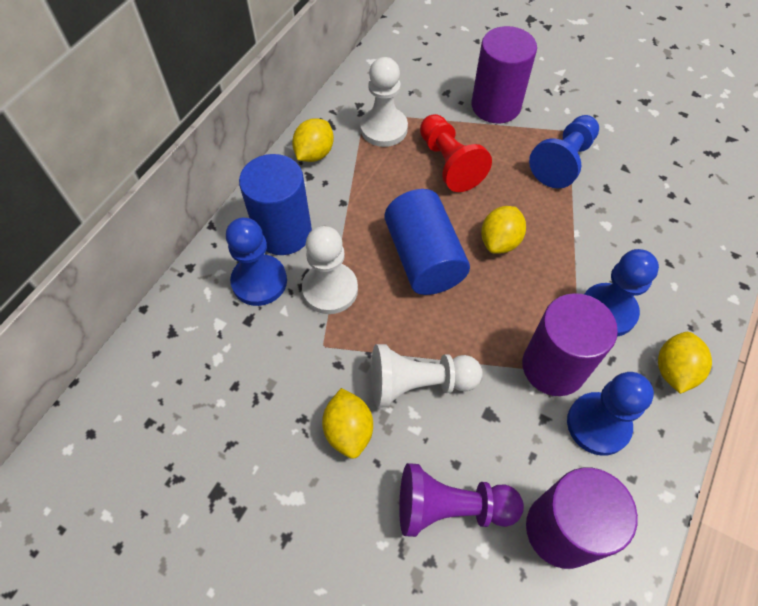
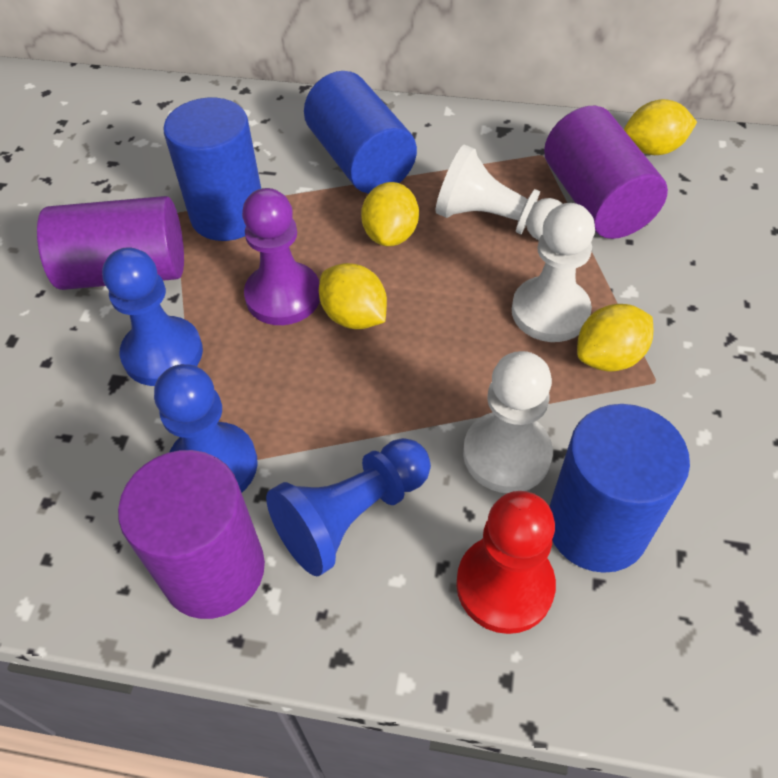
blue cylinder: 2 -> 3
blue pawn: 4 -> 3

